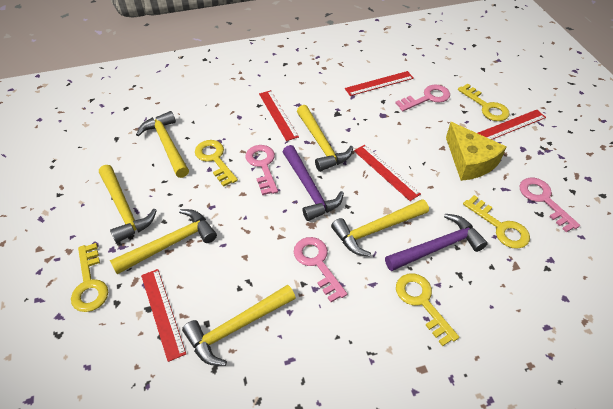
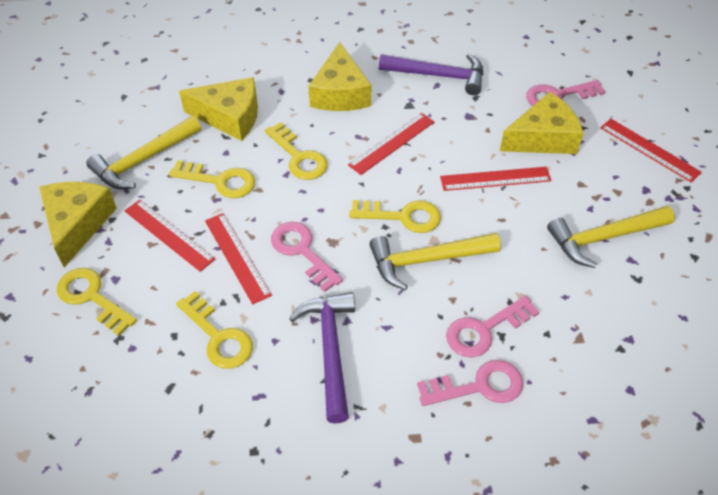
yellow cheese: 1 -> 4
yellow hammer: 6 -> 3

